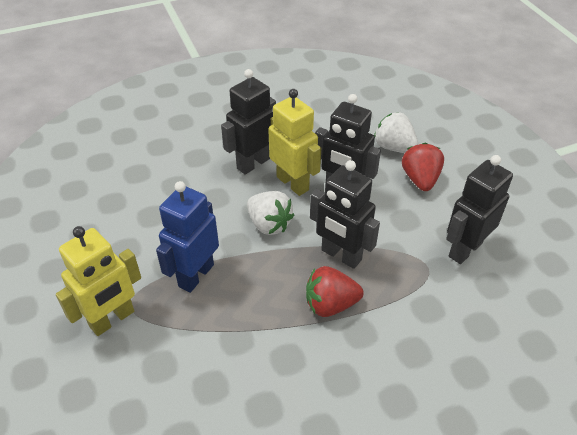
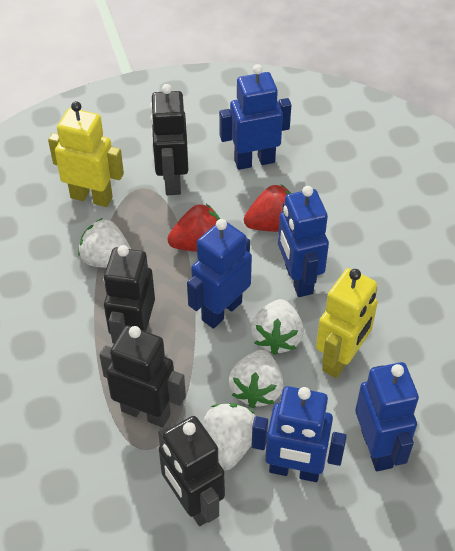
blue robot: 1 -> 5
white strawberry: 2 -> 4

